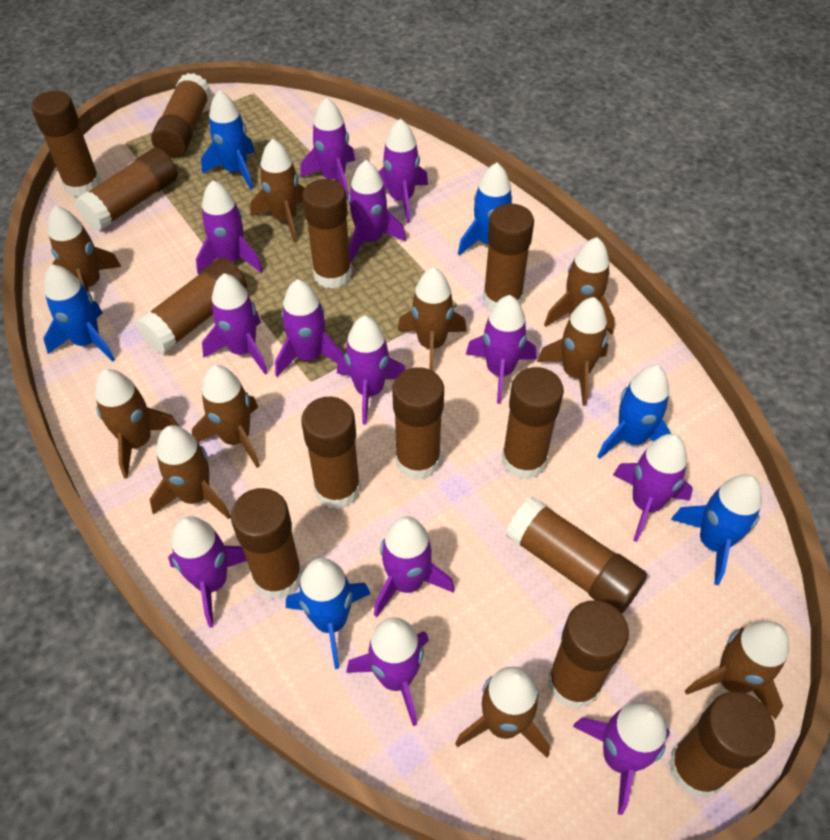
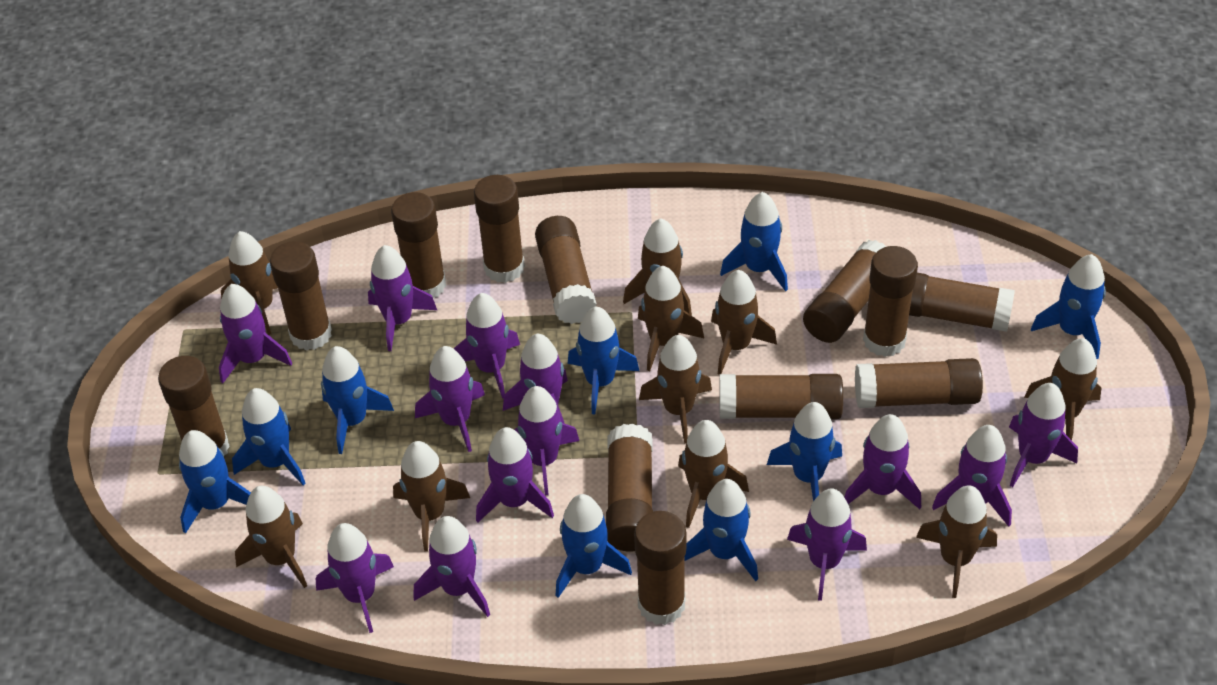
blue rocket: 6 -> 9
brown glue stick: 13 -> 12

